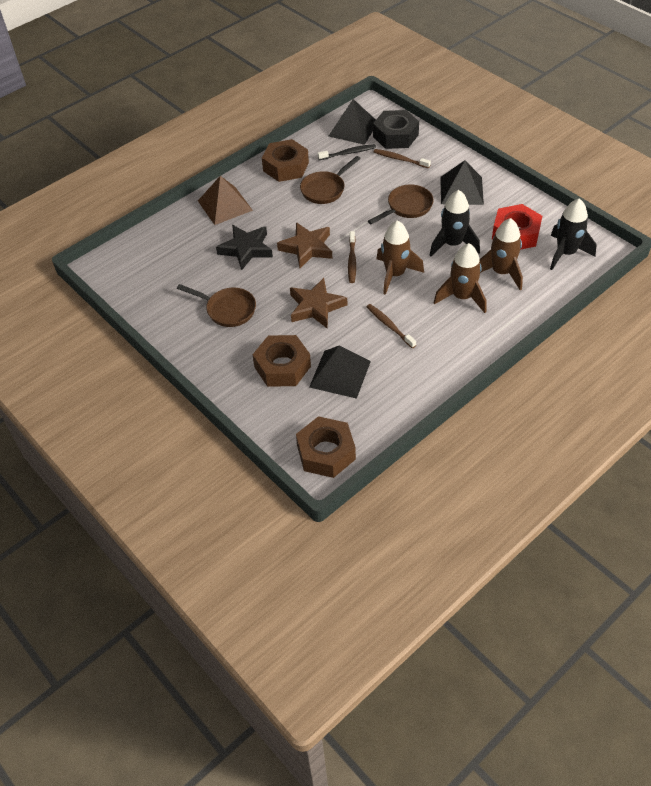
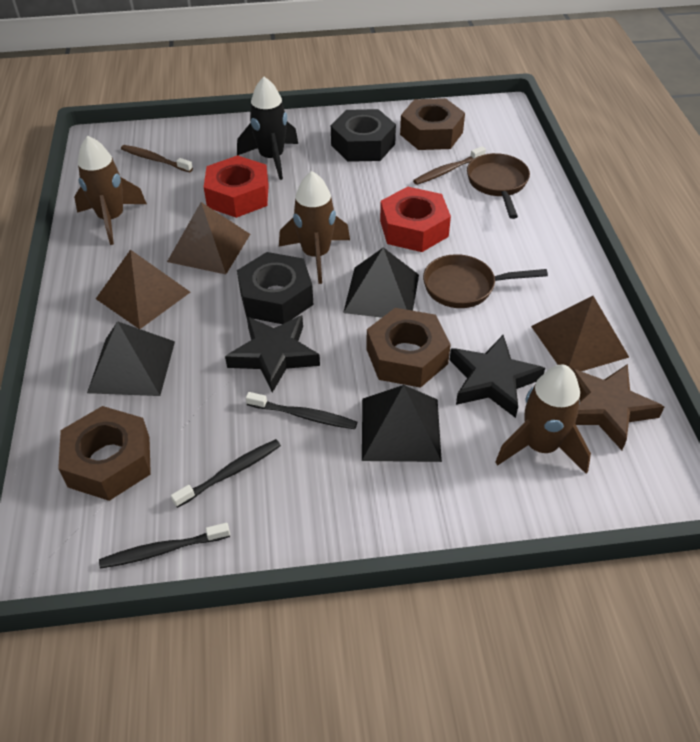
black nut: 1 -> 2
black rocket: 2 -> 1
black star: 1 -> 2
black toothbrush: 1 -> 3
brown pan: 3 -> 2
brown pyramid: 1 -> 3
brown star: 2 -> 1
brown toothbrush: 3 -> 2
red nut: 1 -> 2

